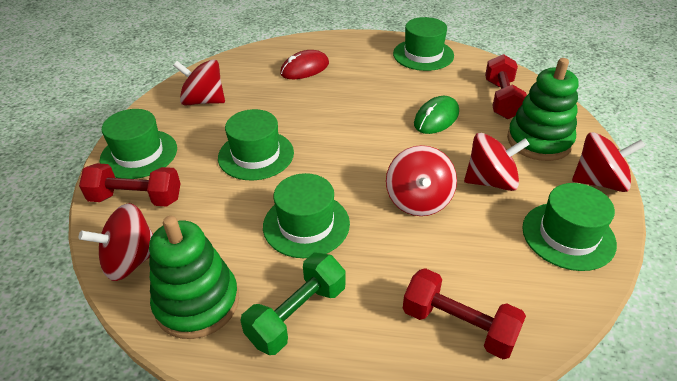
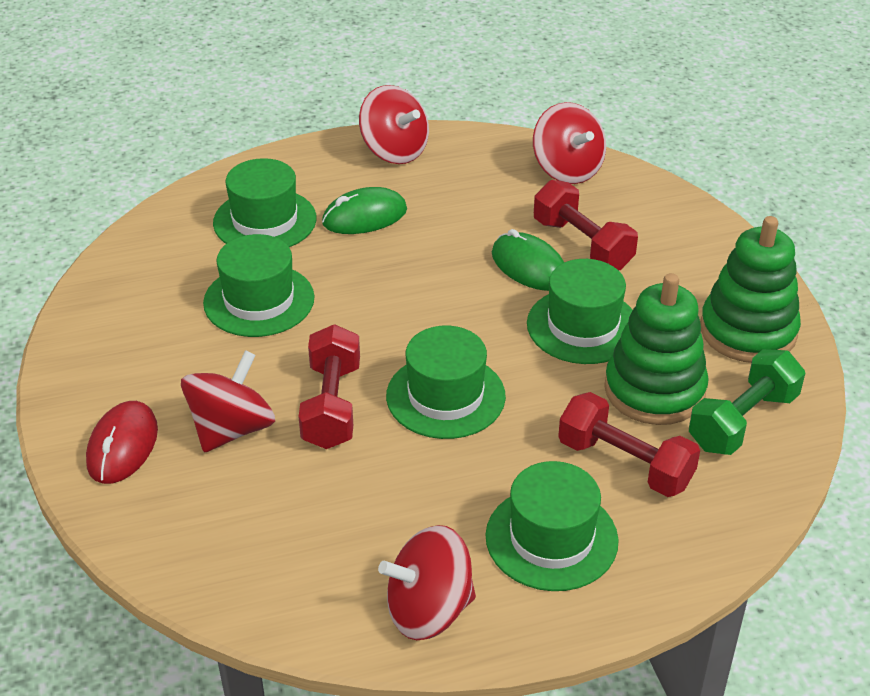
green mouse: 1 -> 2
red spinning top: 5 -> 4

